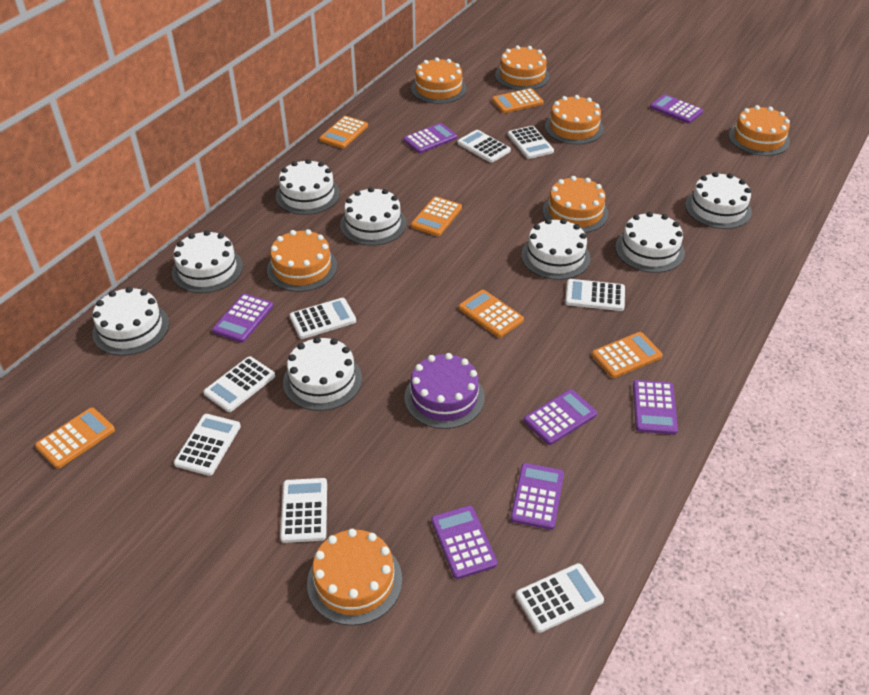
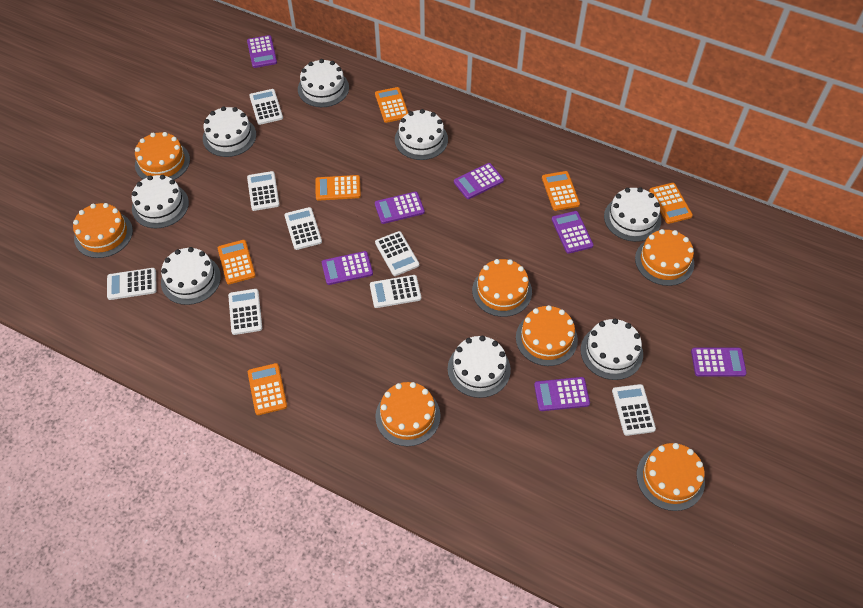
purple cake: 1 -> 0

